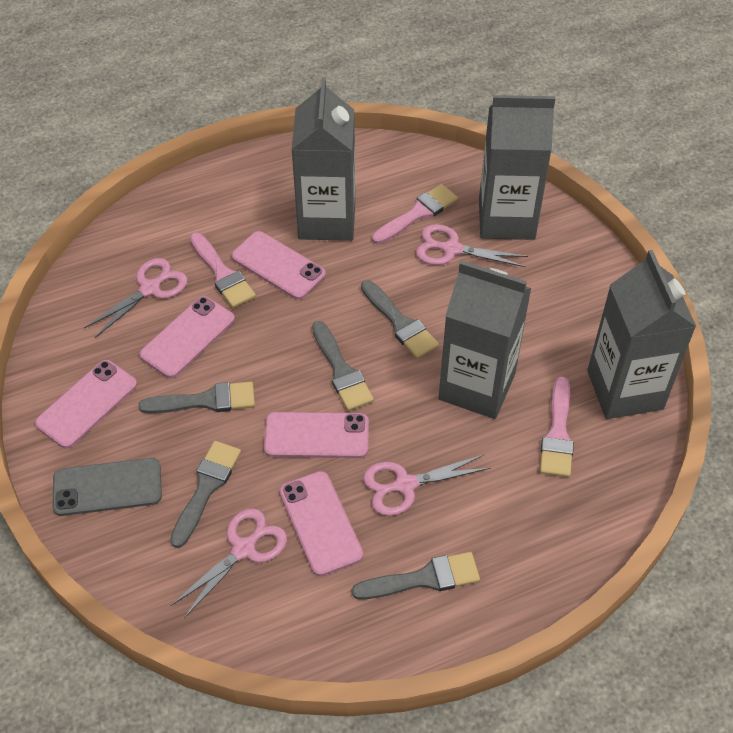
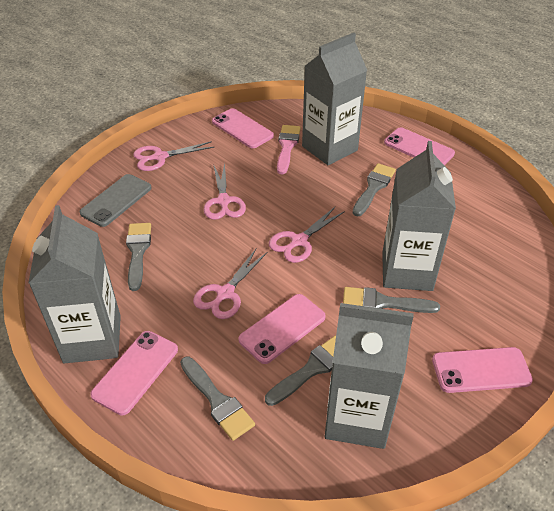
pink brush: 3 -> 1

